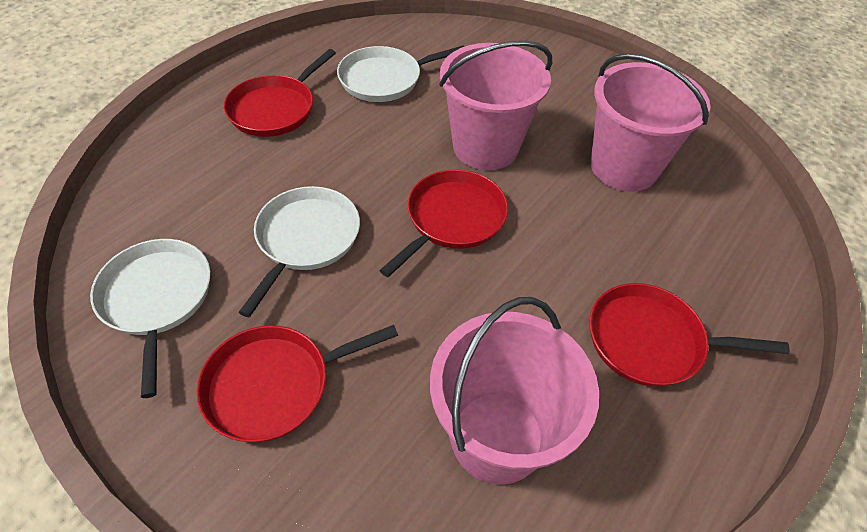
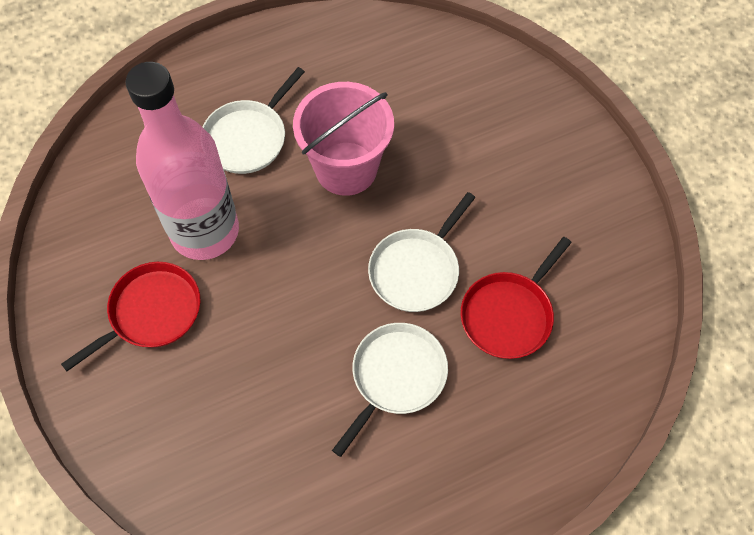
pink bottle: 0 -> 1
pink bucket: 3 -> 1
red pan: 4 -> 2

